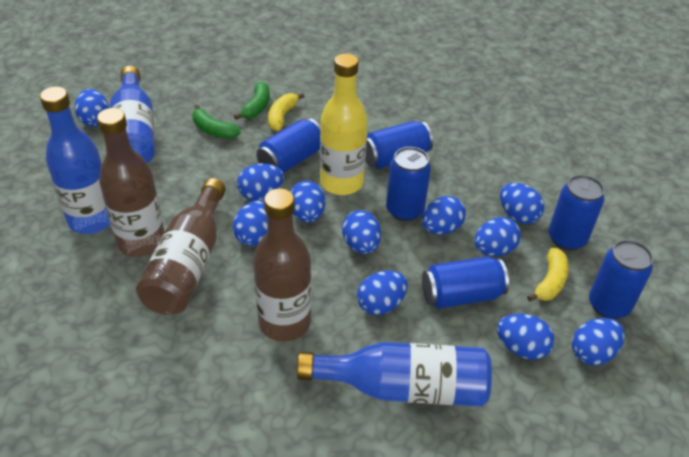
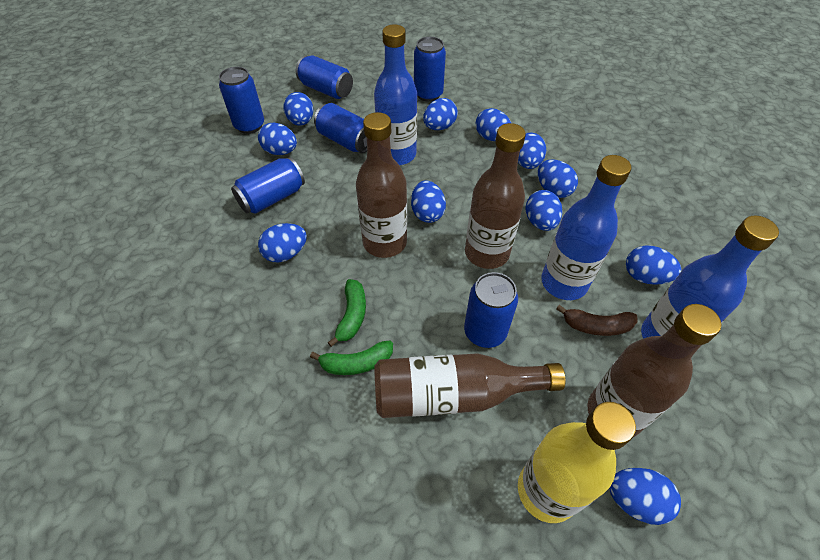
brown banana: 0 -> 1
brown bottle: 3 -> 4
yellow banana: 2 -> 0

